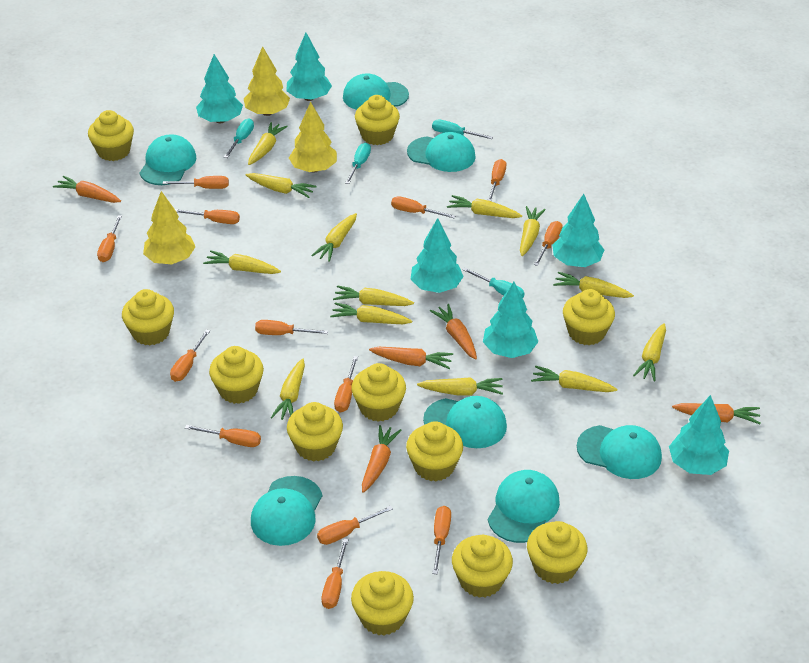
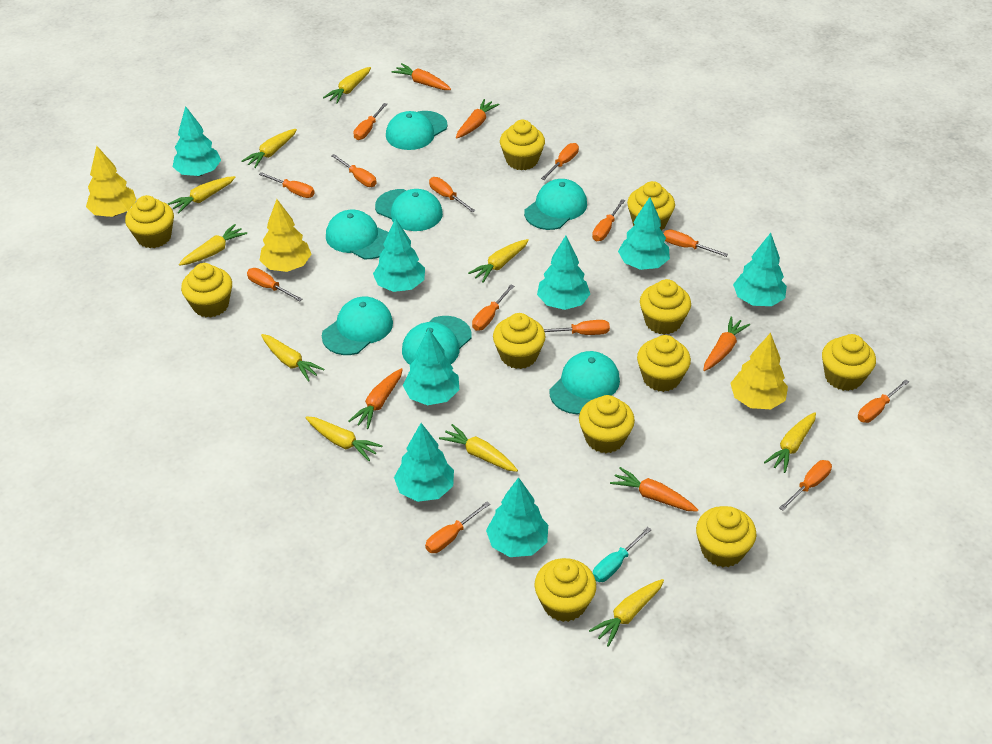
turquoise screwdriver: 4 -> 1
turquoise tree: 6 -> 8
yellow carrot: 13 -> 10

